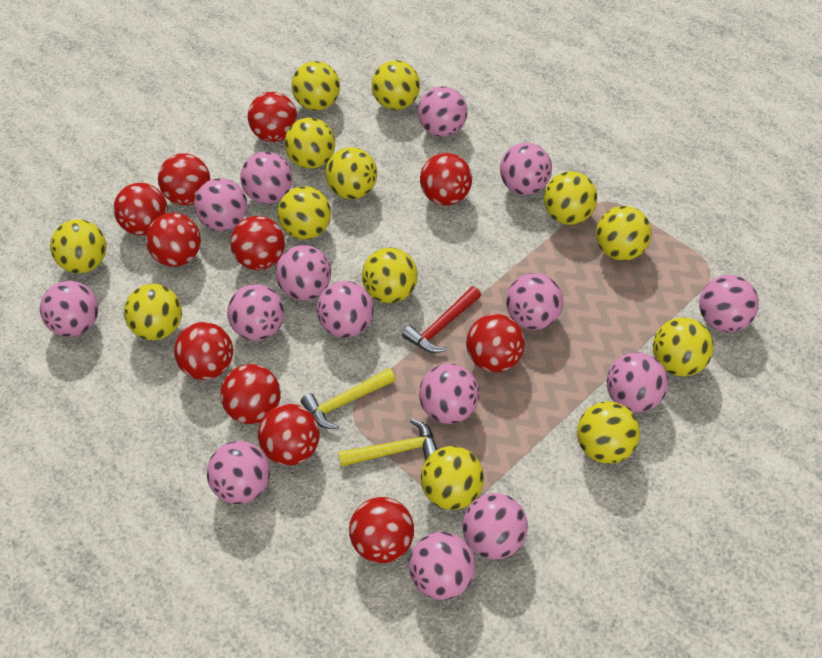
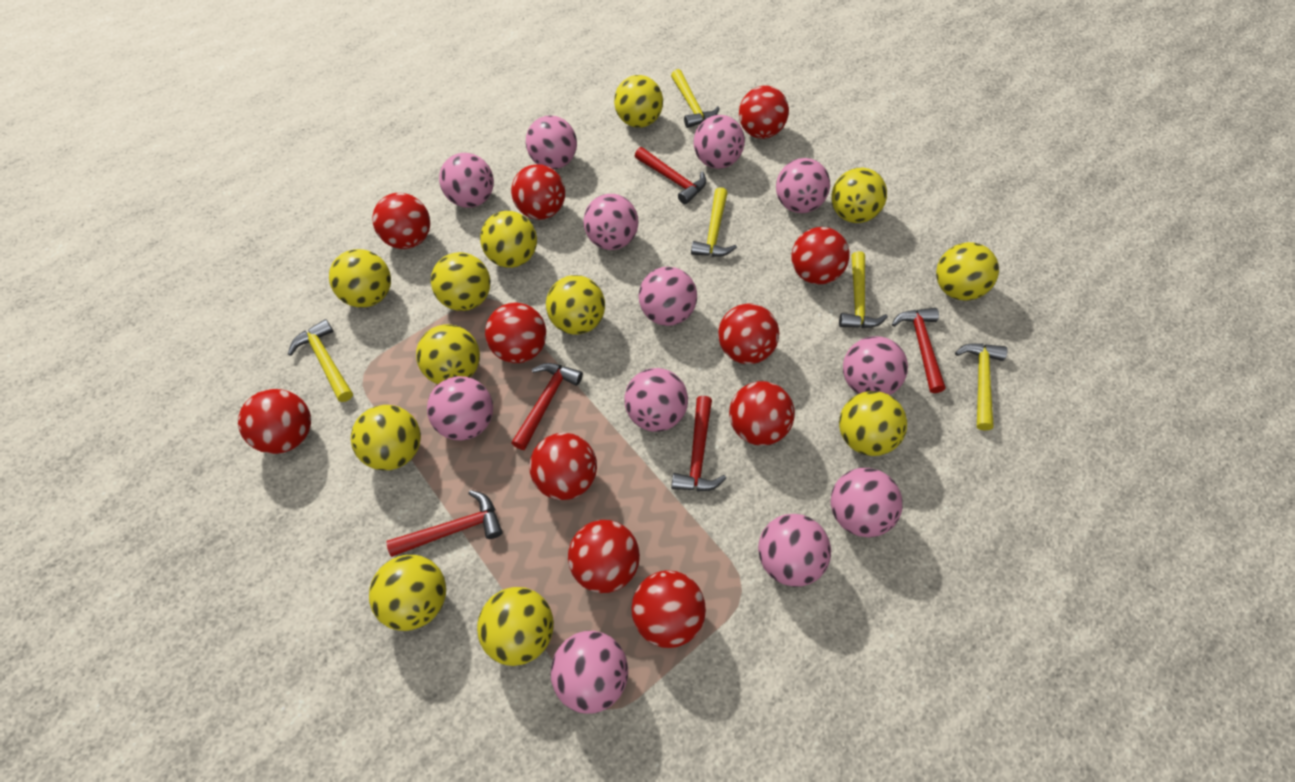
pink ball: 15 -> 12
red hammer: 1 -> 5
yellow ball: 13 -> 12
yellow hammer: 2 -> 5

